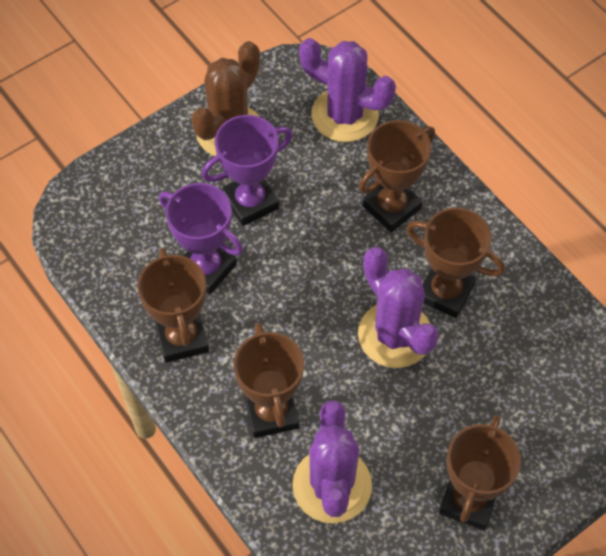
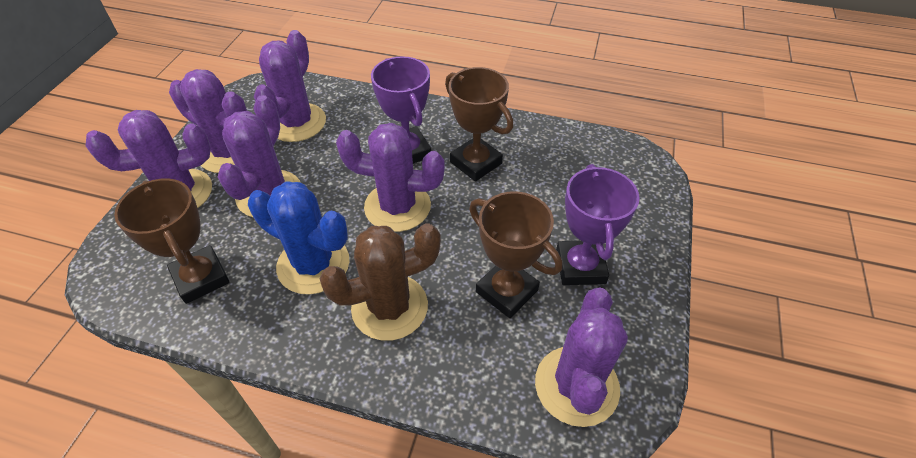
blue cactus: 0 -> 1
brown trophy: 5 -> 3
purple cactus: 3 -> 6

